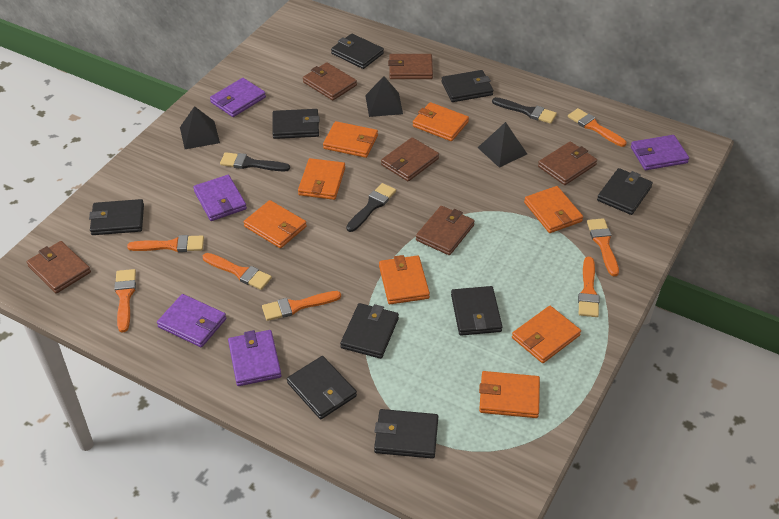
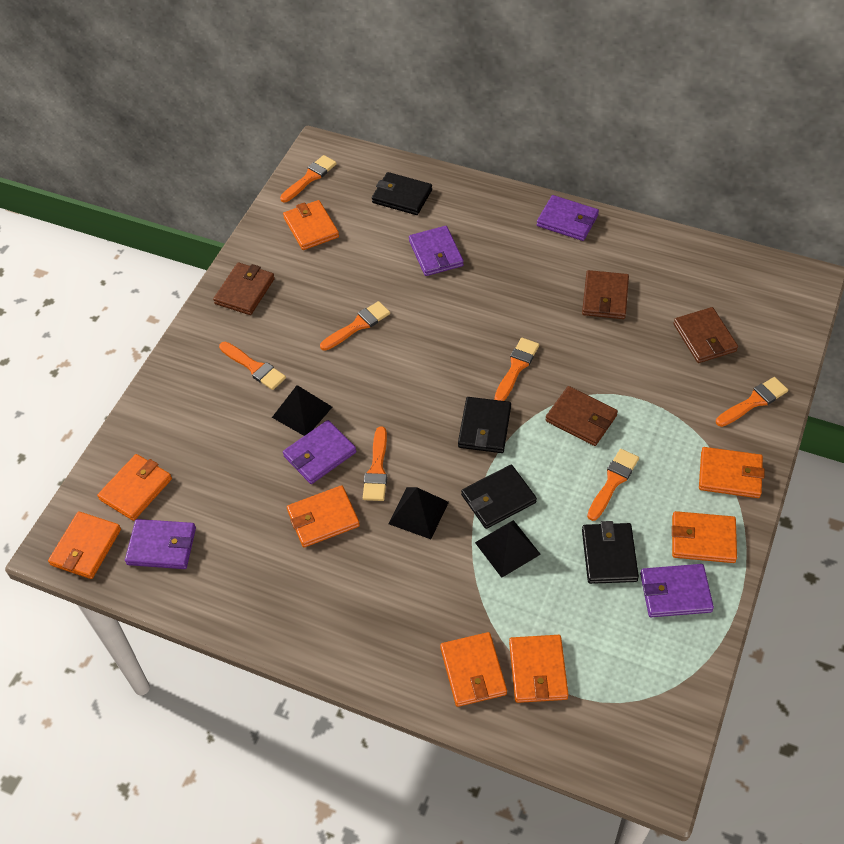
black brush: 3 -> 0
black wallet: 9 -> 4
brown wallet: 6 -> 4

